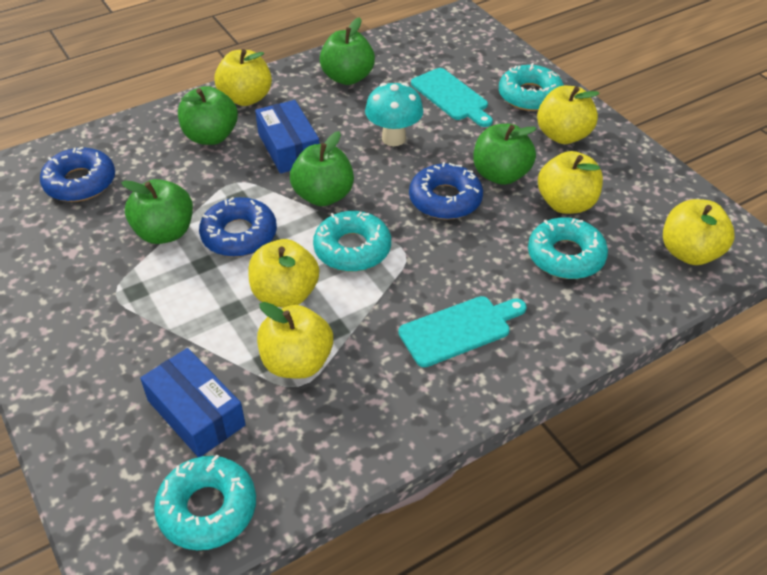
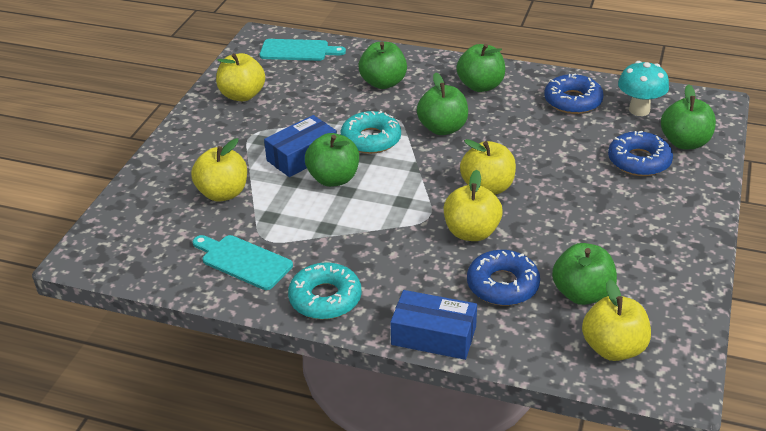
green apple: 5 -> 6
turquoise donut: 4 -> 2
yellow apple: 6 -> 5

